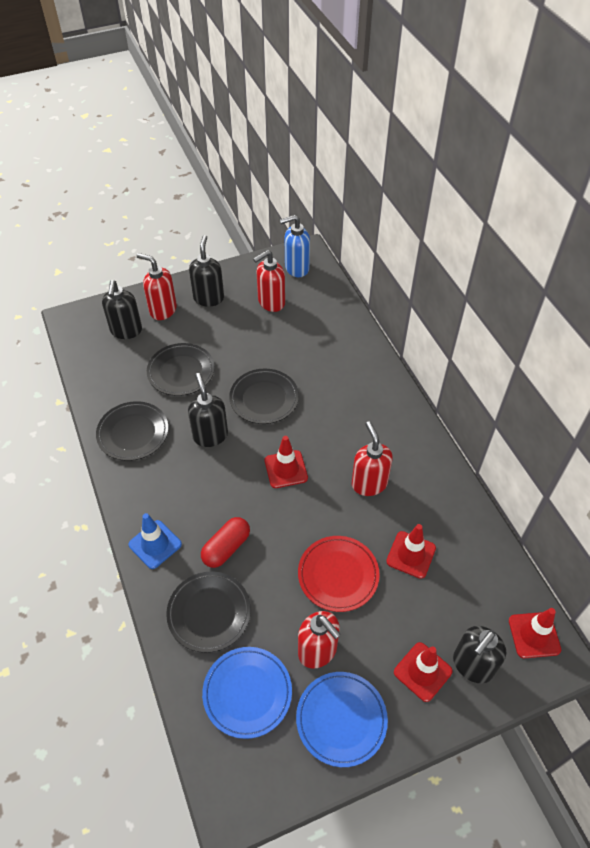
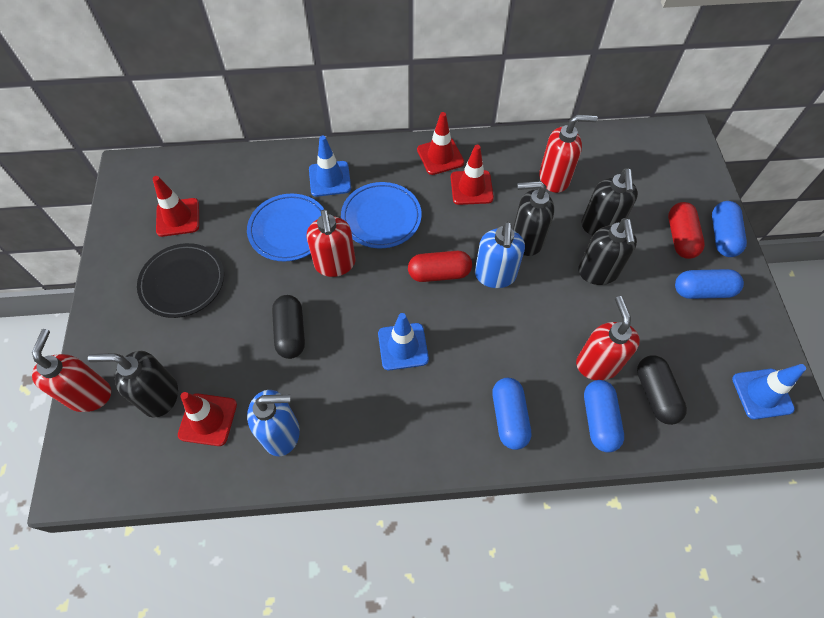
black capsule: 0 -> 2
black plate: 4 -> 1
blue capsule: 0 -> 4
blue soap dispenser: 1 -> 2
blue traffic cone: 1 -> 3
red capsule: 1 -> 2
red plate: 1 -> 0

